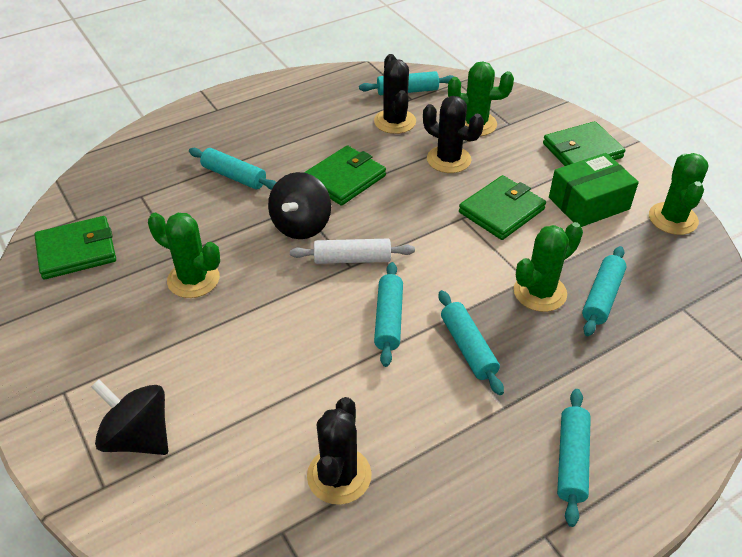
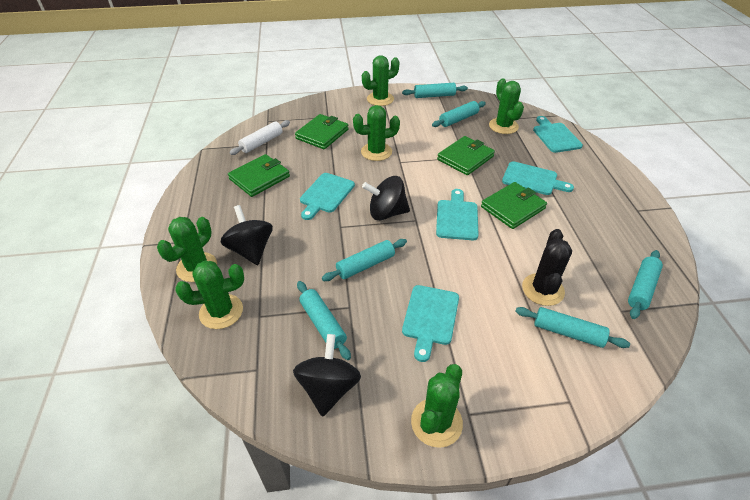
black cactus: 3 -> 1
black spinning top: 2 -> 3
green box: 1 -> 0
green cactus: 4 -> 6
turquoise cutting board: 0 -> 5

